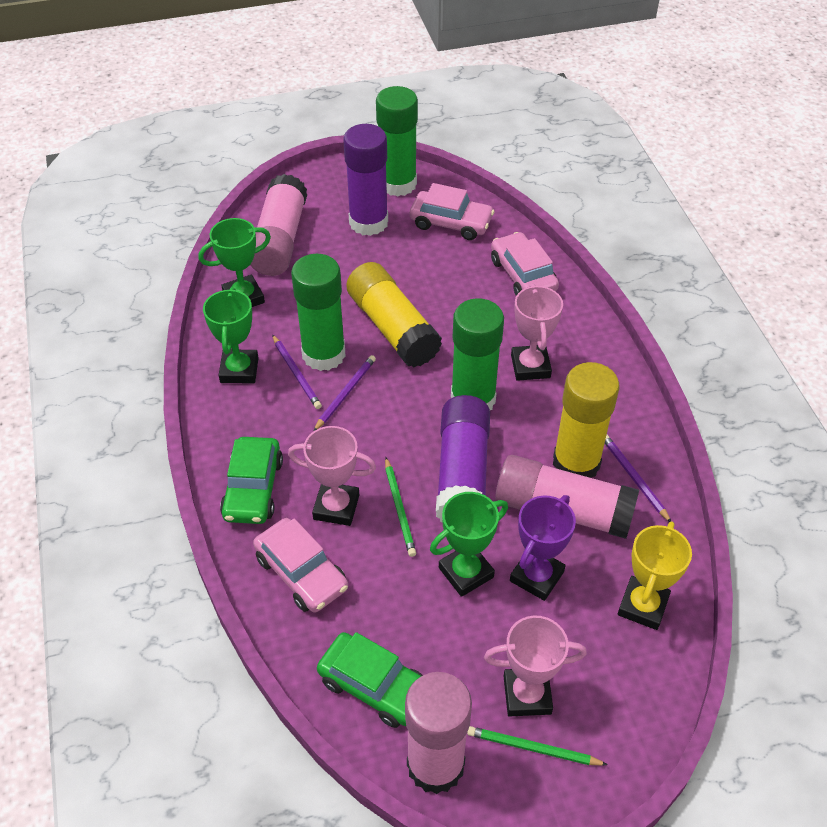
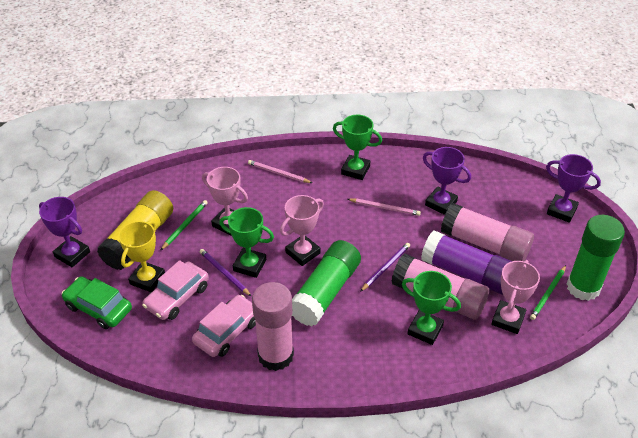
green car: 2 -> 1
green glue stick: 3 -> 2
pink car: 3 -> 2
pink pencil: 0 -> 2
purple glue stick: 2 -> 1
purple pencil: 3 -> 2
purple trophy: 1 -> 3
yellow glue stick: 2 -> 1

